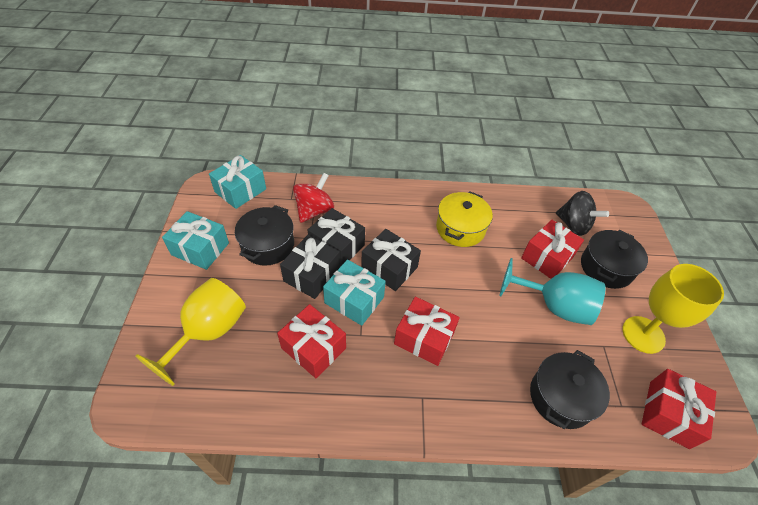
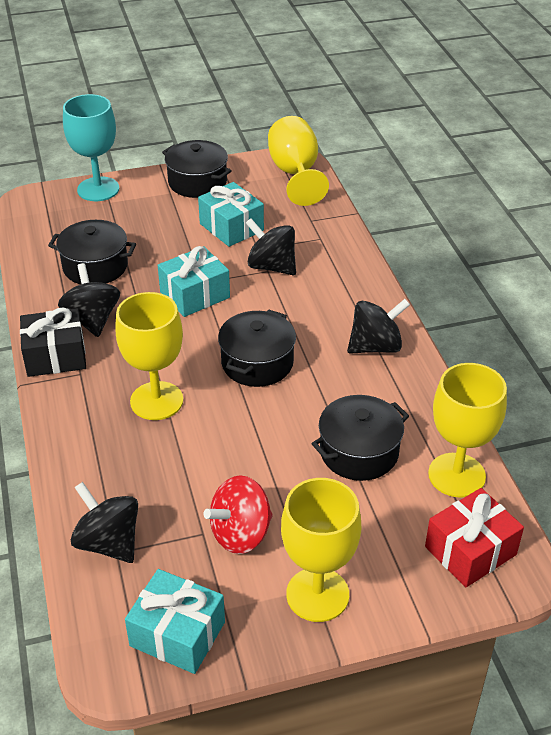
black gift: 3 -> 1
black pot: 3 -> 4
black spinning top: 1 -> 4
red gift: 4 -> 1
yellow goblet: 2 -> 4
yellow pot: 1 -> 0

